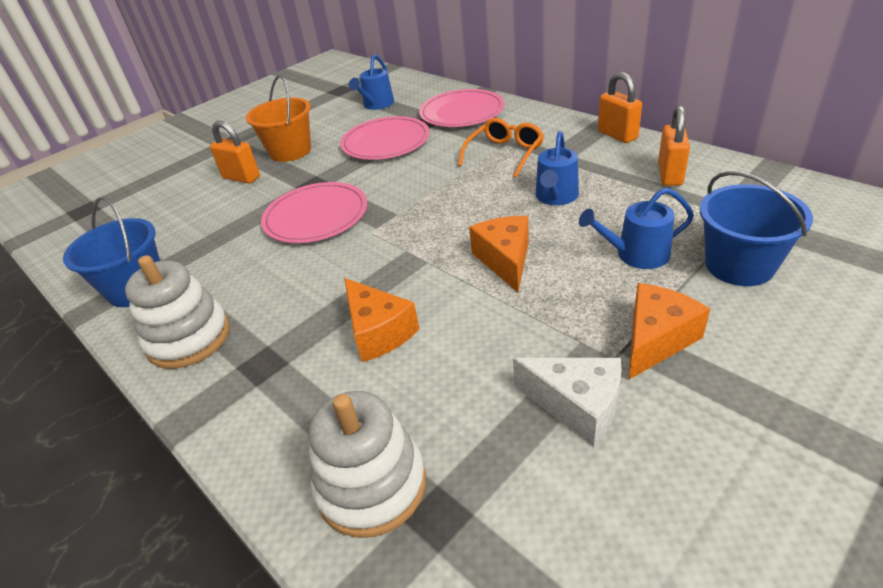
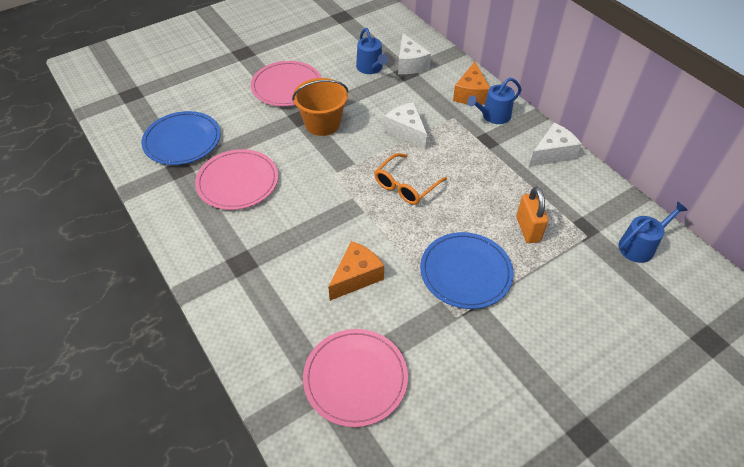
blue bucket: 2 -> 0
blue plate: 0 -> 2
orange cheese: 3 -> 2
orange padlock: 3 -> 1
white cheese: 1 -> 3
white stacking toy: 2 -> 0

